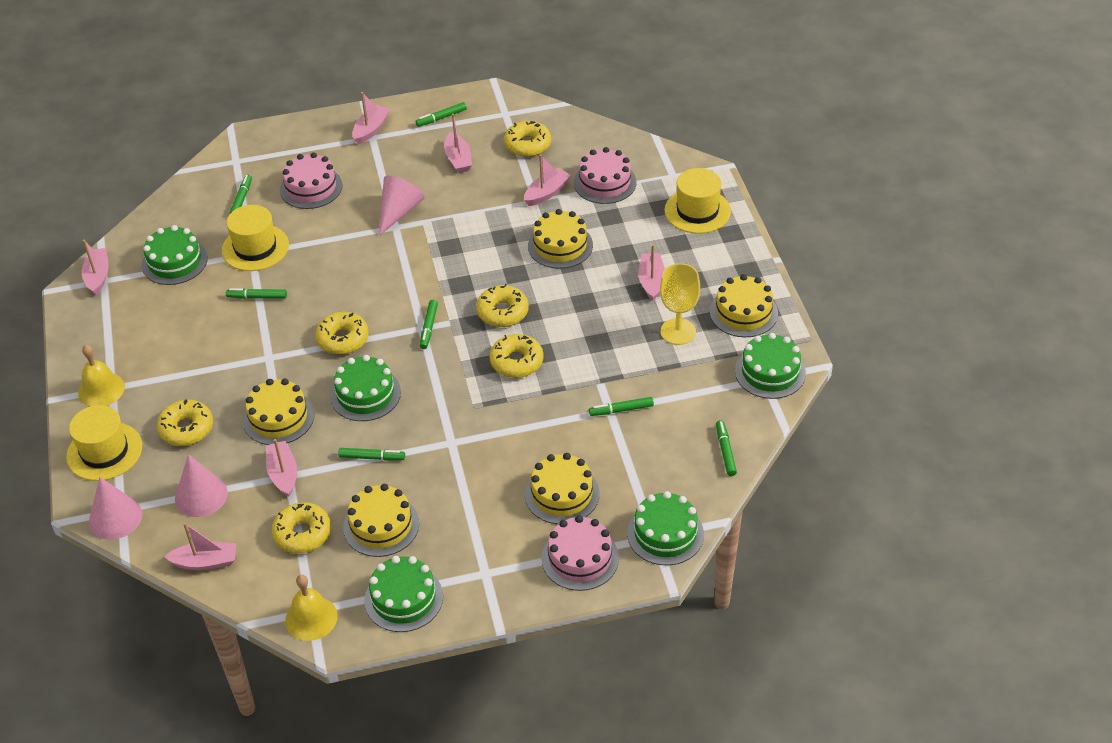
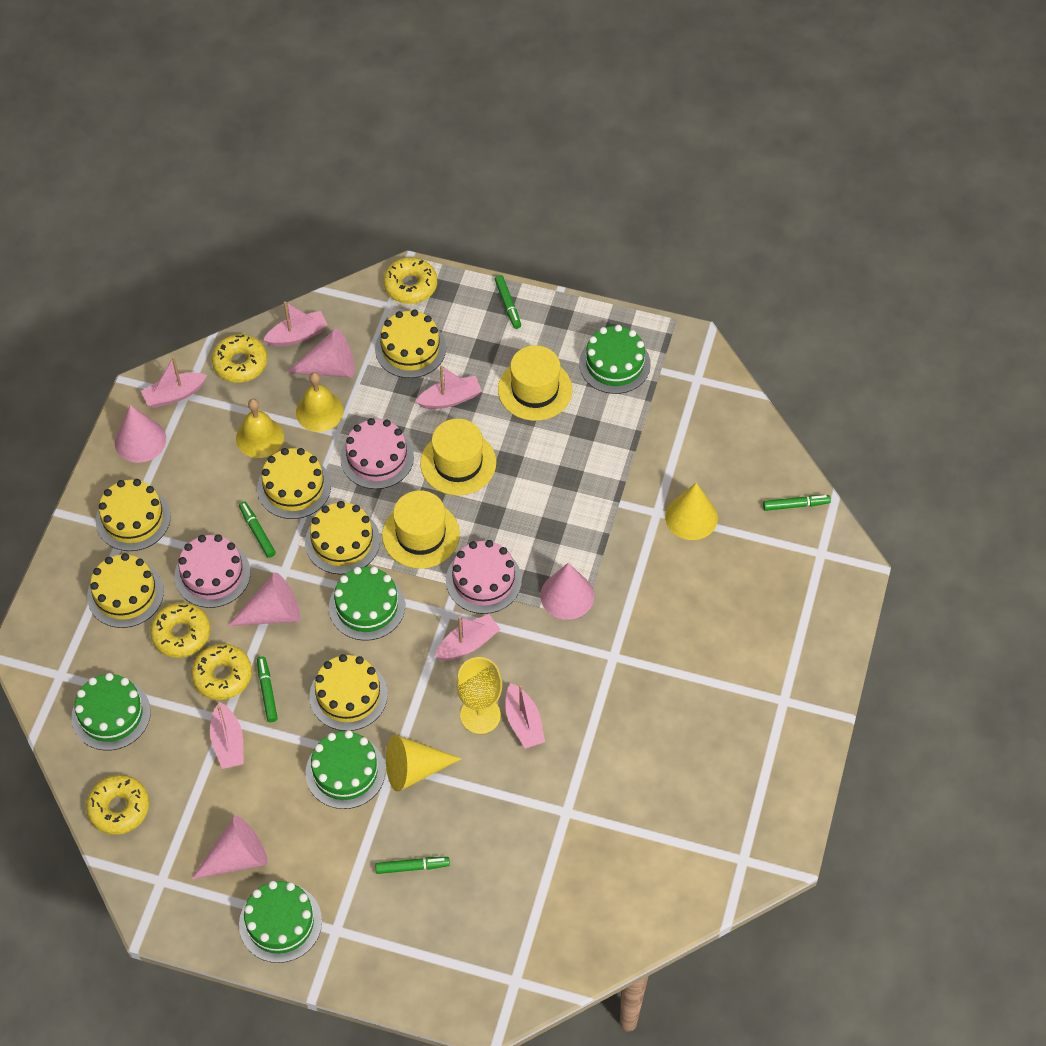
green marker: 7 -> 5
pink boat: 7 -> 6
pink cone: 3 -> 5
yellow cake: 5 -> 6
yellow cone: 0 -> 2
yellow donut: 6 -> 5

